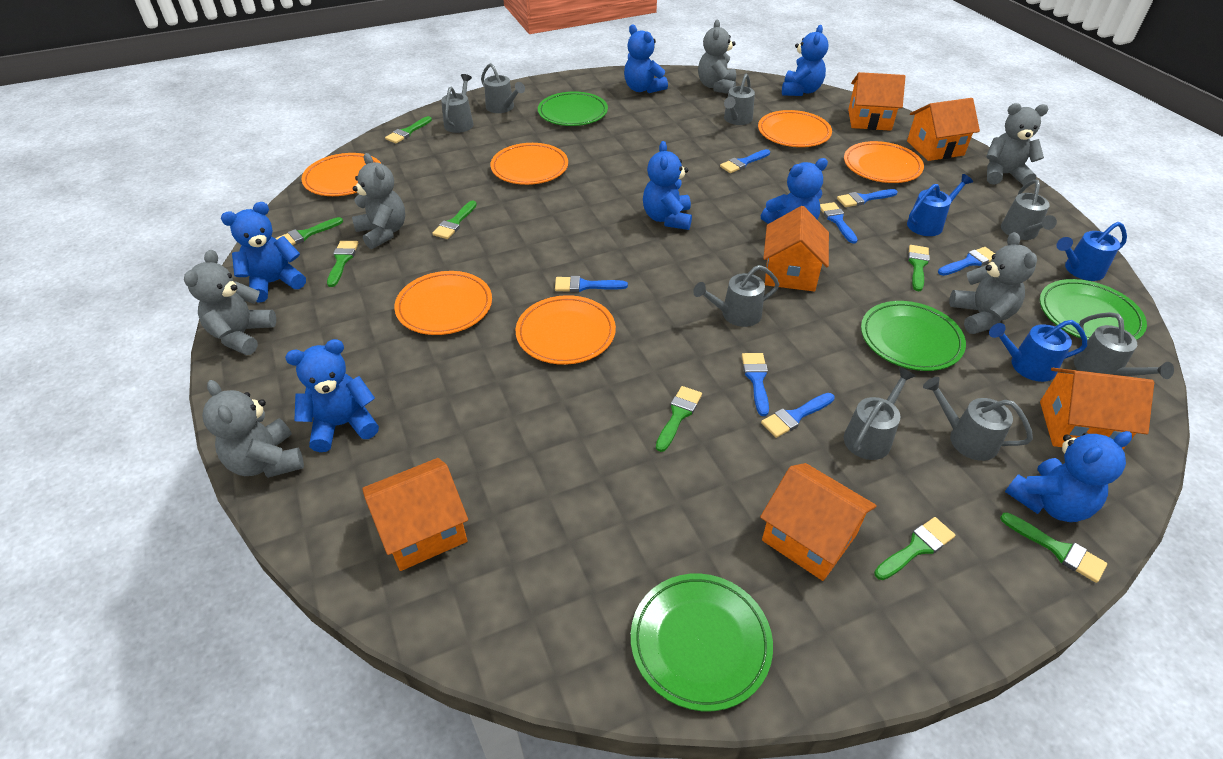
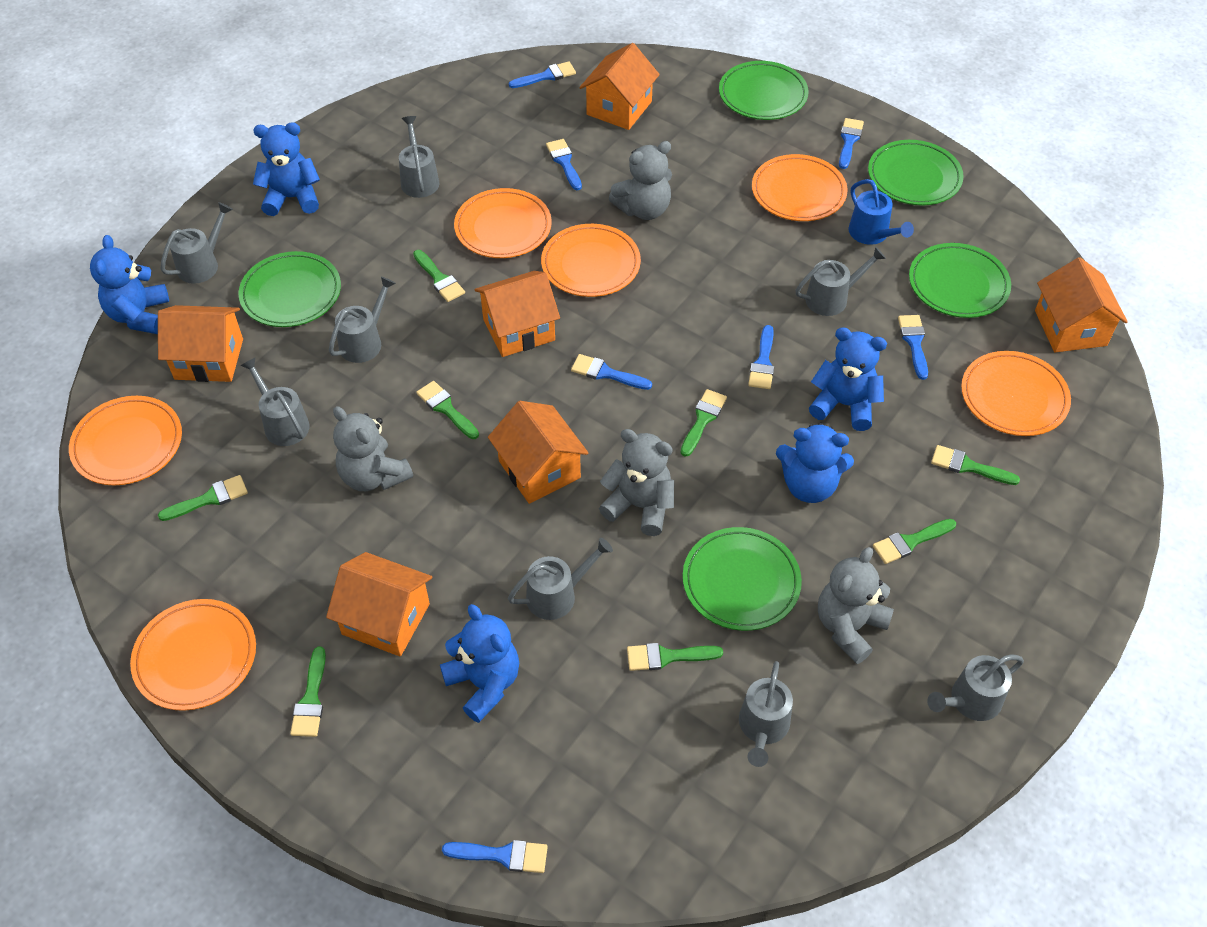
blue teddy bear: 7 -> 5
blue watering can: 3 -> 1
green plate: 4 -> 5
grey teddy bear: 6 -> 4

